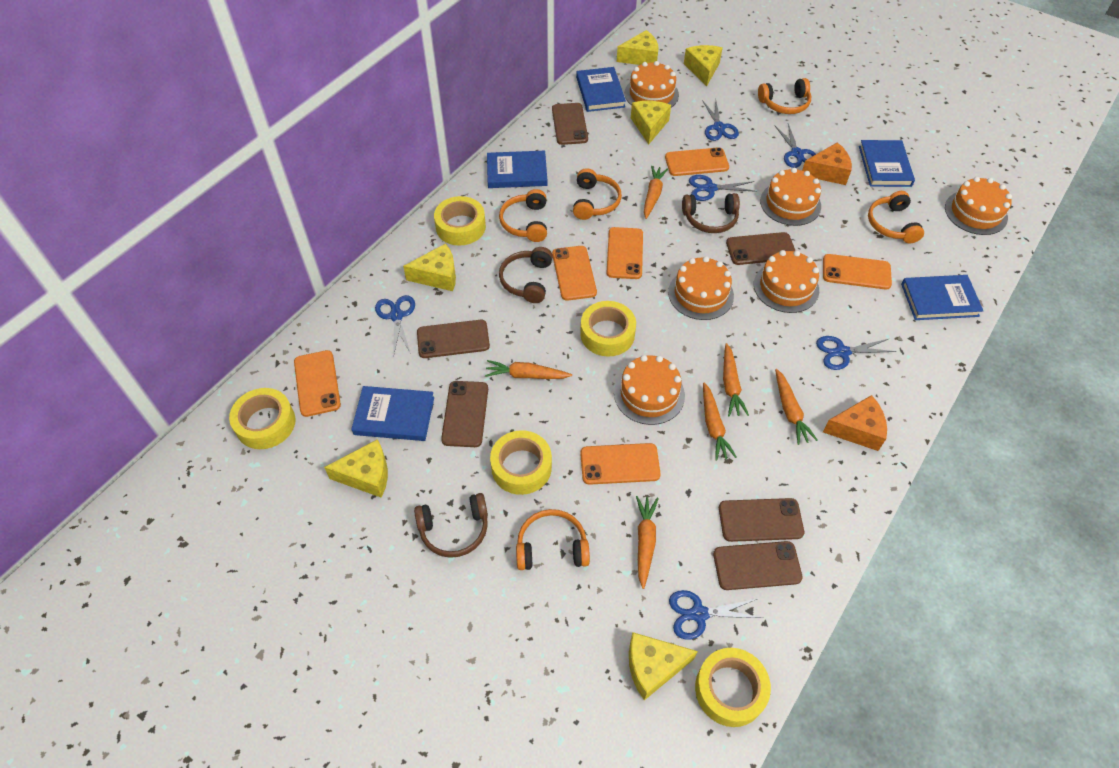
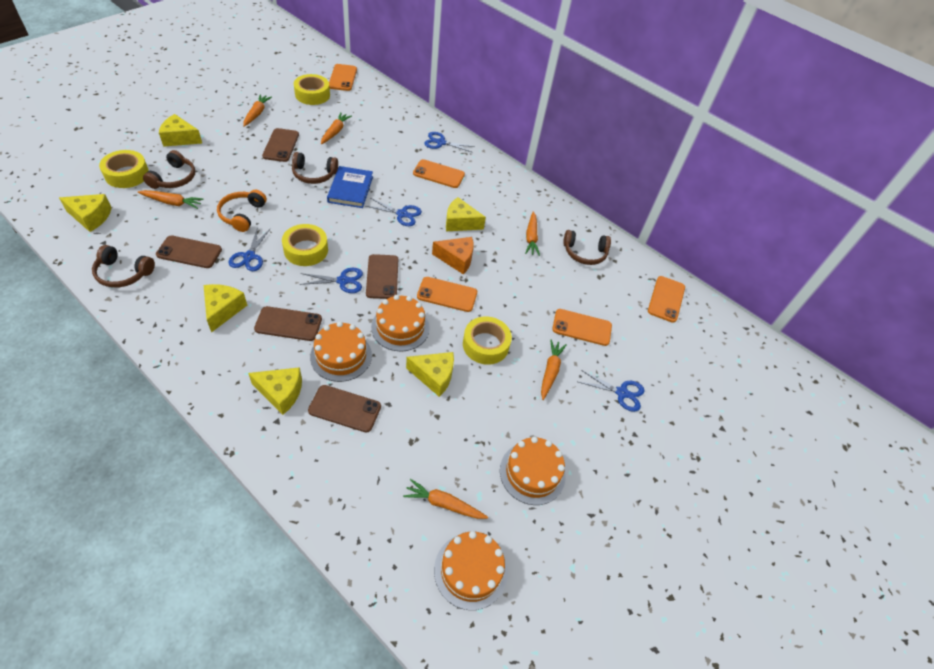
blue book: 5 -> 1
blue scissors: 6 -> 5
brown headphones: 3 -> 4
brown phone: 6 -> 5
orange cake: 6 -> 4
orange cheese: 2 -> 1
orange headphones: 5 -> 1
orange phone: 6 -> 5
yellow tape: 5 -> 4

